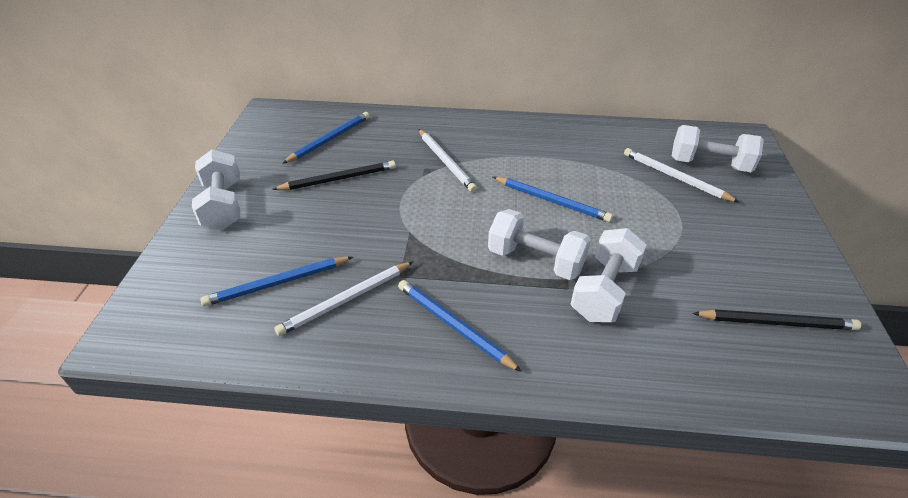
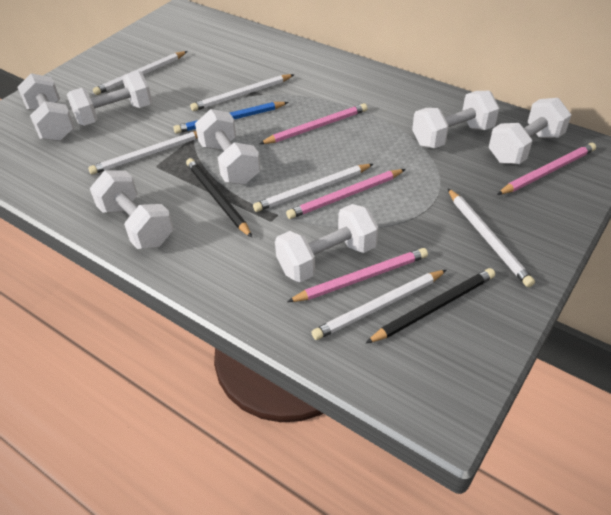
blue pencil: 4 -> 1
pink pencil: 0 -> 4
white dumbbell: 4 -> 7
white pencil: 3 -> 6

